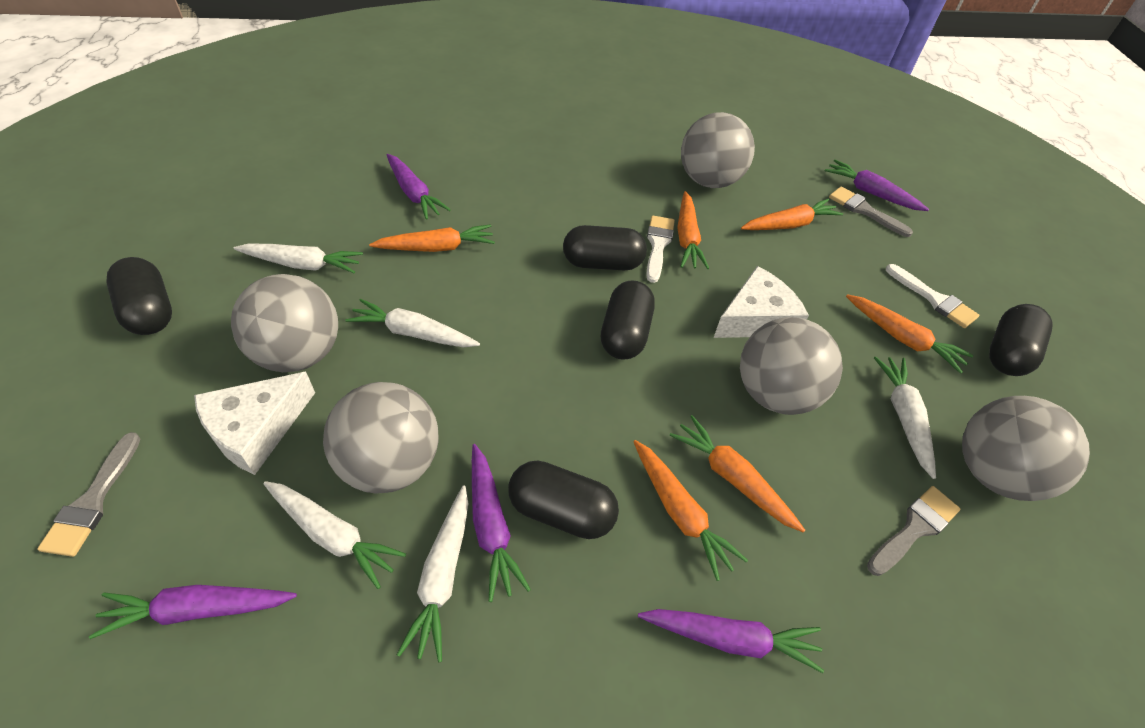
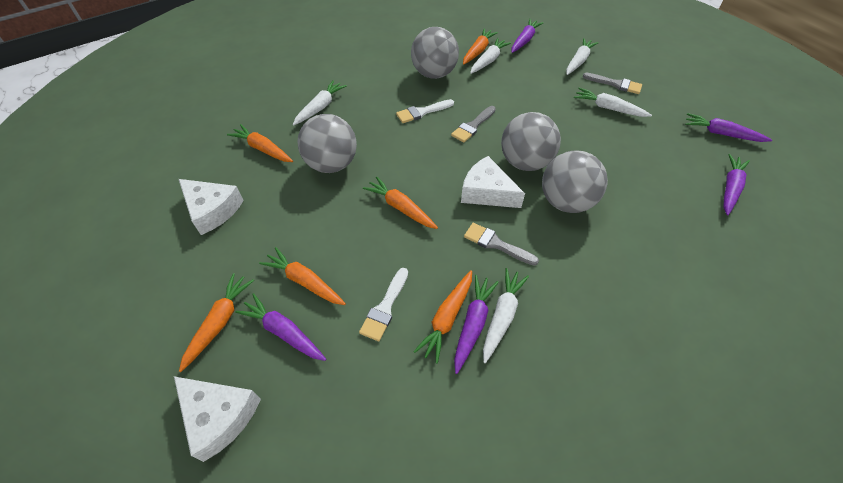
black capsule: 5 -> 0
grey ball: 5 -> 4
white cheese: 2 -> 3

